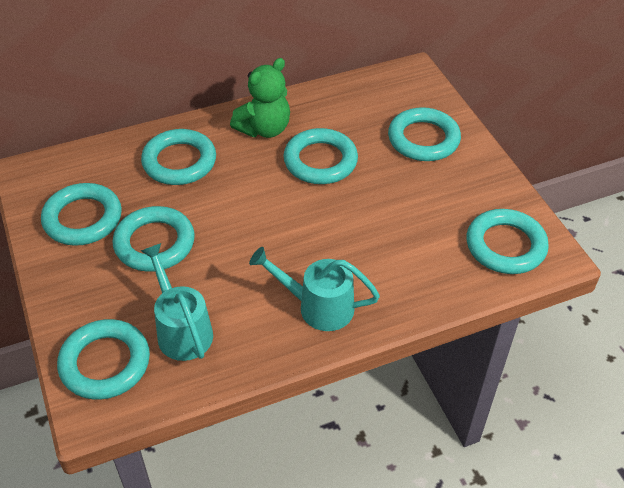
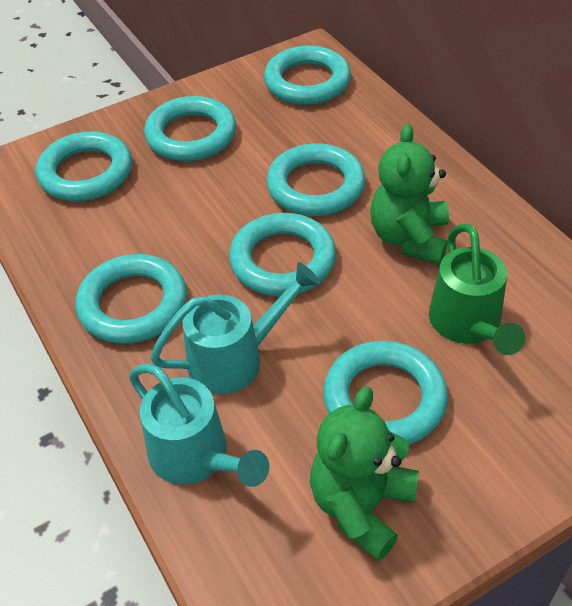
green teddy bear: 1 -> 2
green watering can: 0 -> 1

